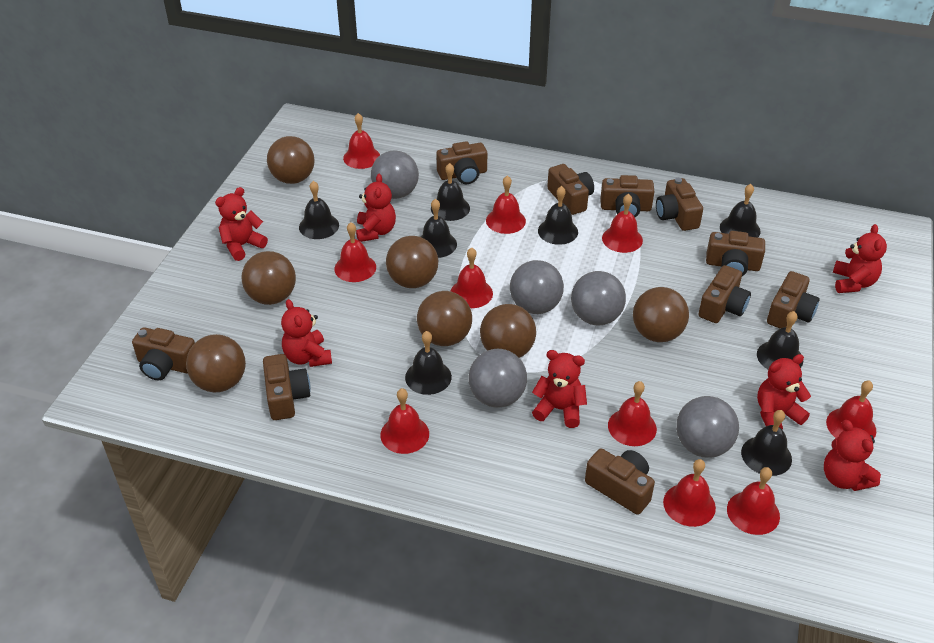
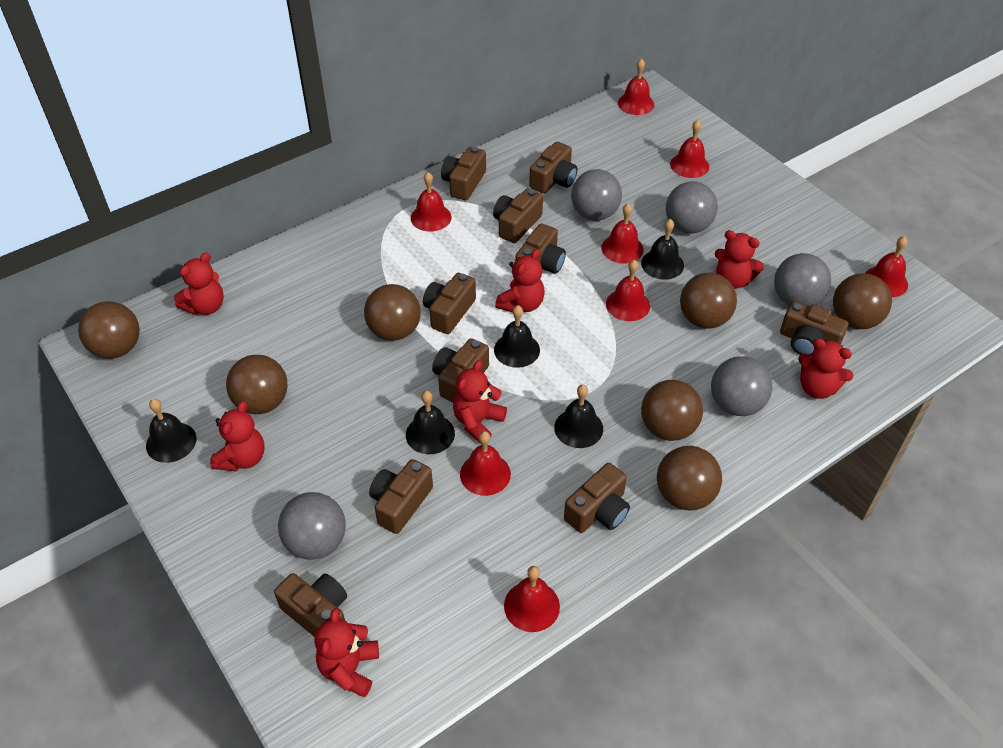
black bell: 8 -> 5
red bell: 10 -> 8

